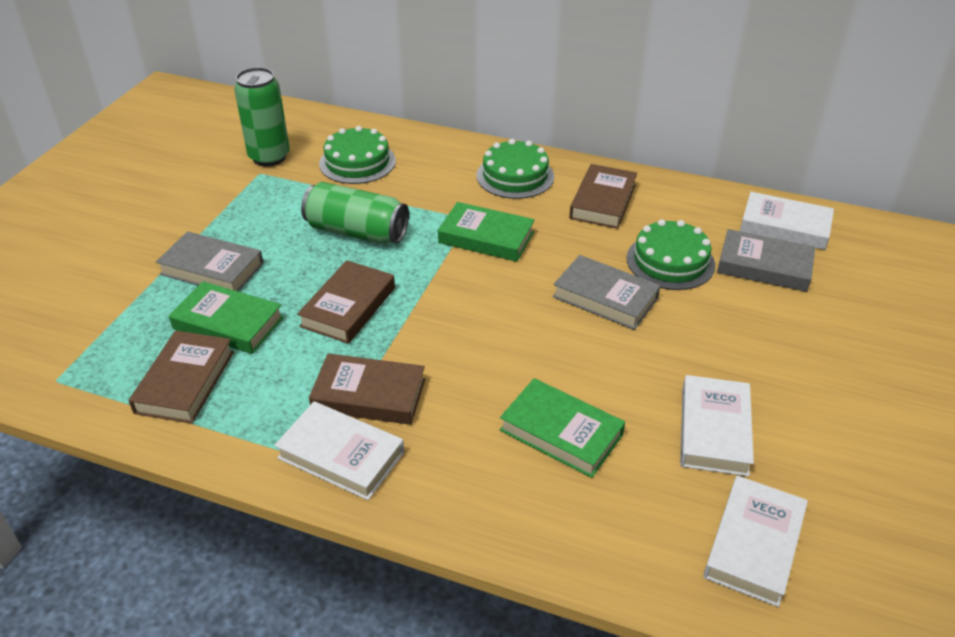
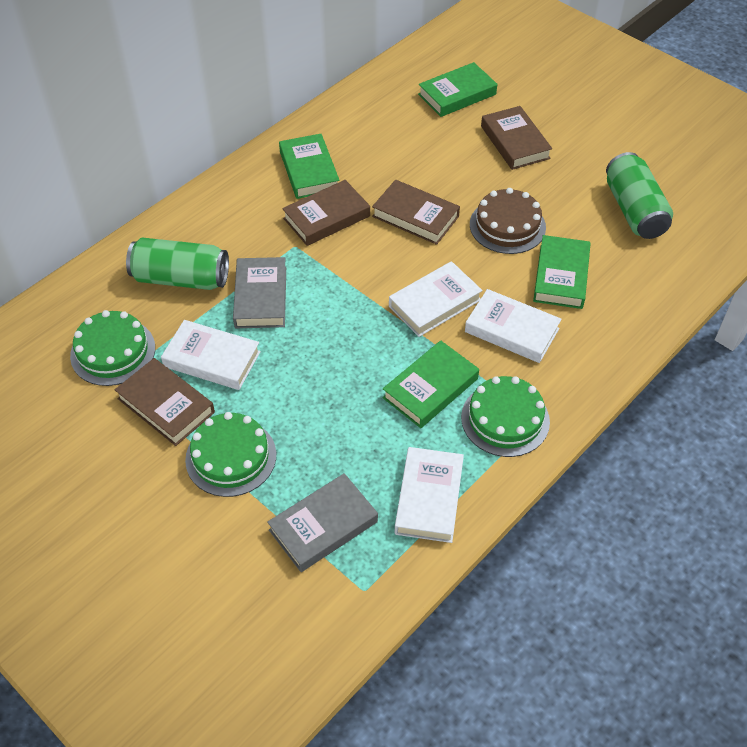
brown cake: 0 -> 1
green book: 3 -> 4
grey book: 3 -> 2

